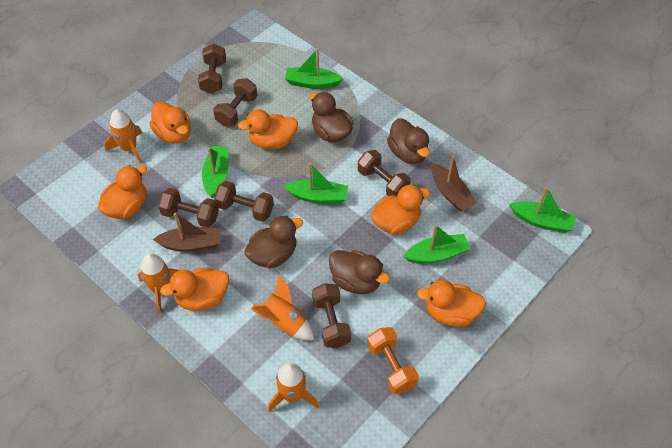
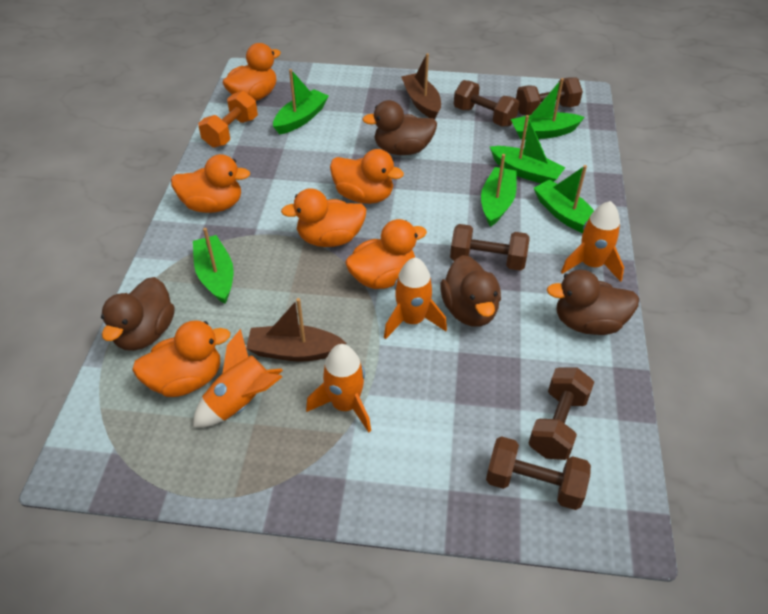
brown dumbbell: 6 -> 5
green boat: 5 -> 6

